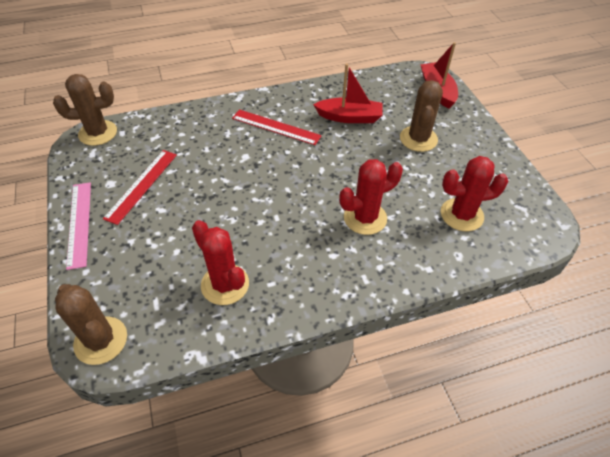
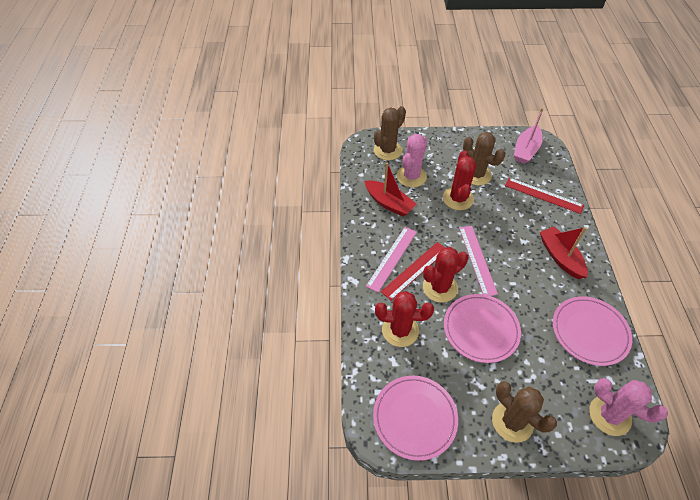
pink boat: 0 -> 1
pink cactus: 0 -> 2
pink plate: 0 -> 3
pink ruler: 1 -> 2

